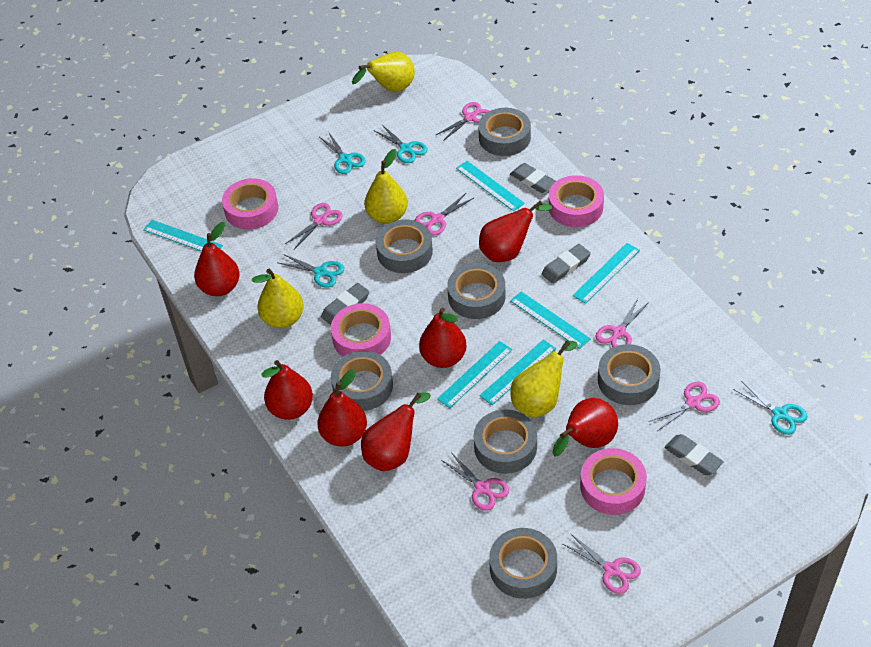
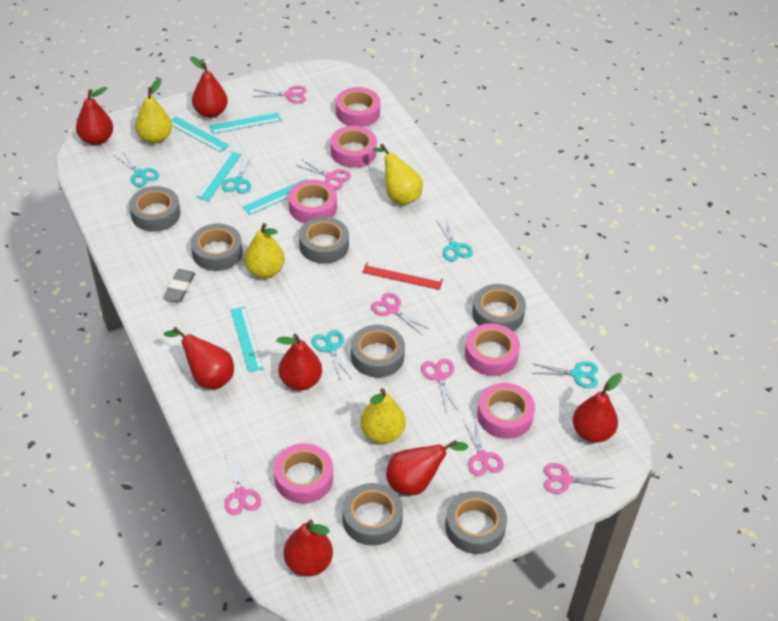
grey eraser: 4 -> 1
pink tape: 4 -> 6
red ruler: 0 -> 1
turquoise ruler: 6 -> 5
turquoise scissors: 4 -> 5

